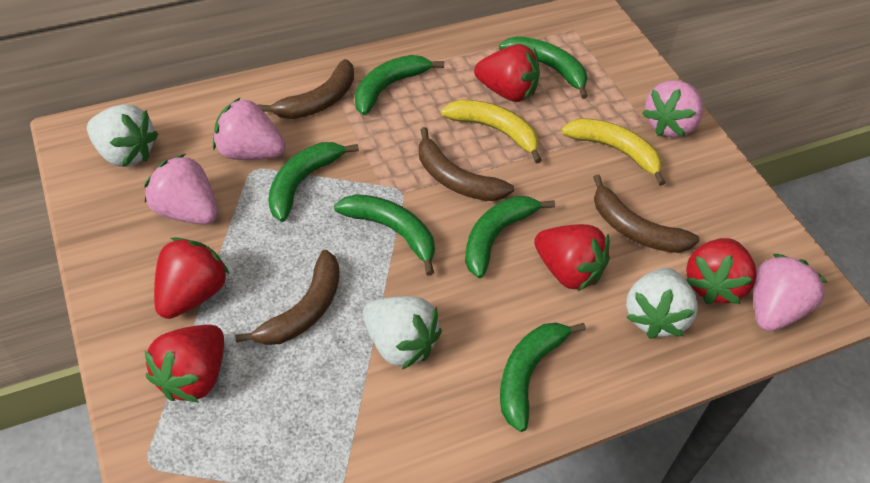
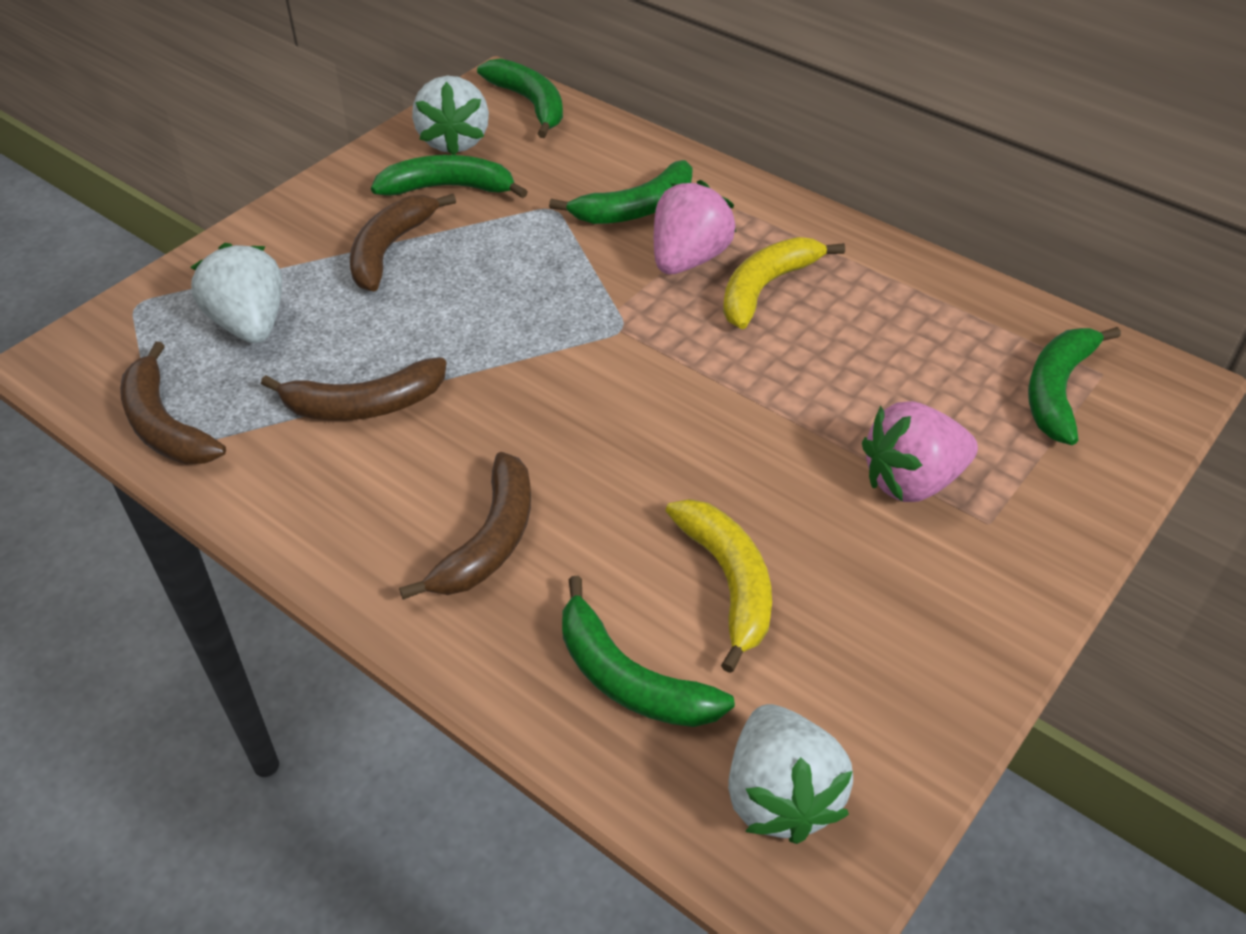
green banana: 6 -> 5
pink strawberry: 4 -> 2
red strawberry: 5 -> 0

